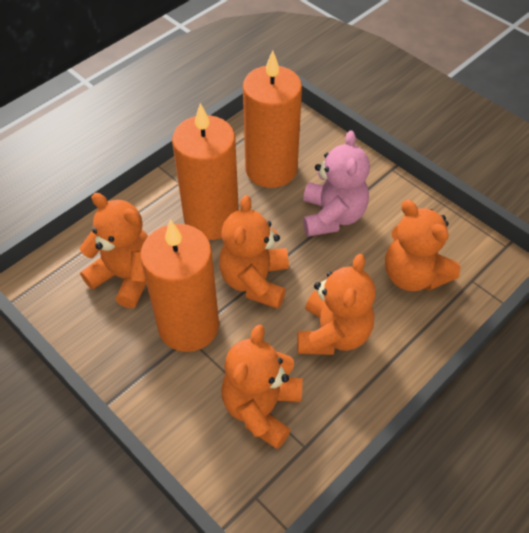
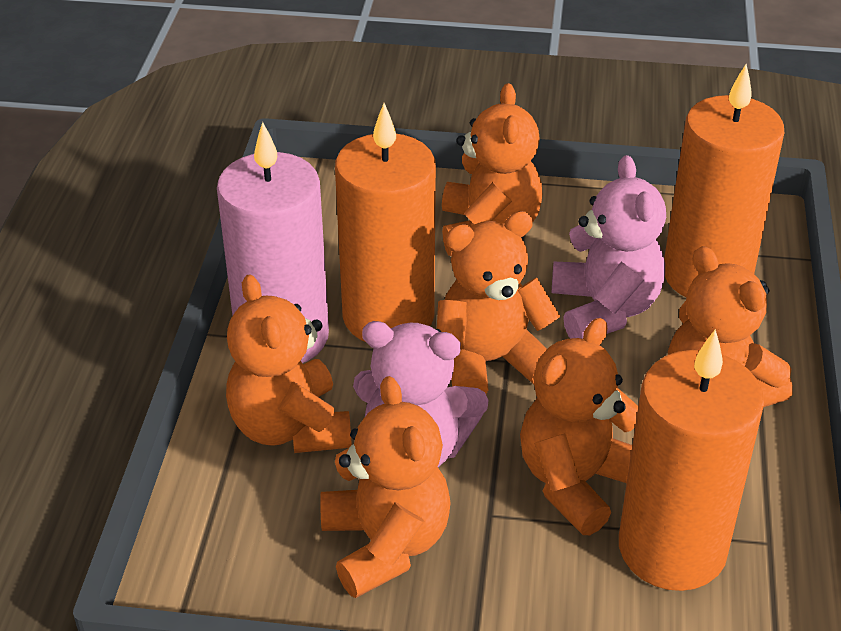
orange teddy bear: 5 -> 6
pink candle: 0 -> 1
pink teddy bear: 1 -> 2

